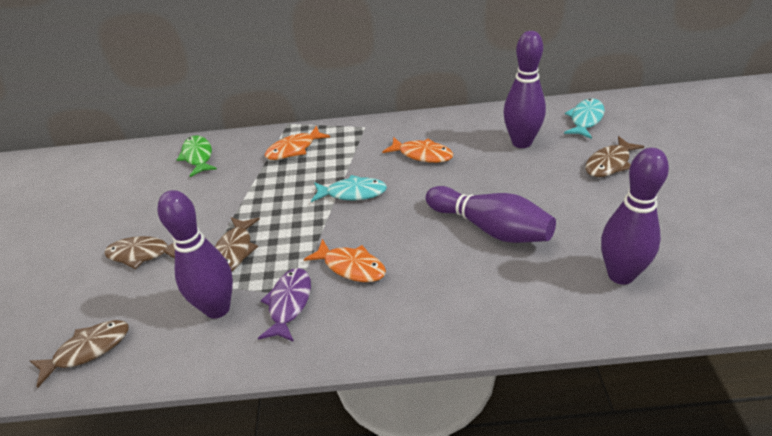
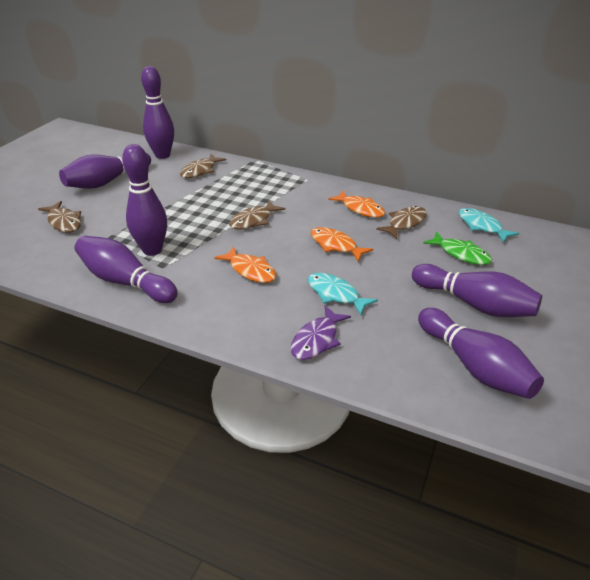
purple bowling pin: 4 -> 6

